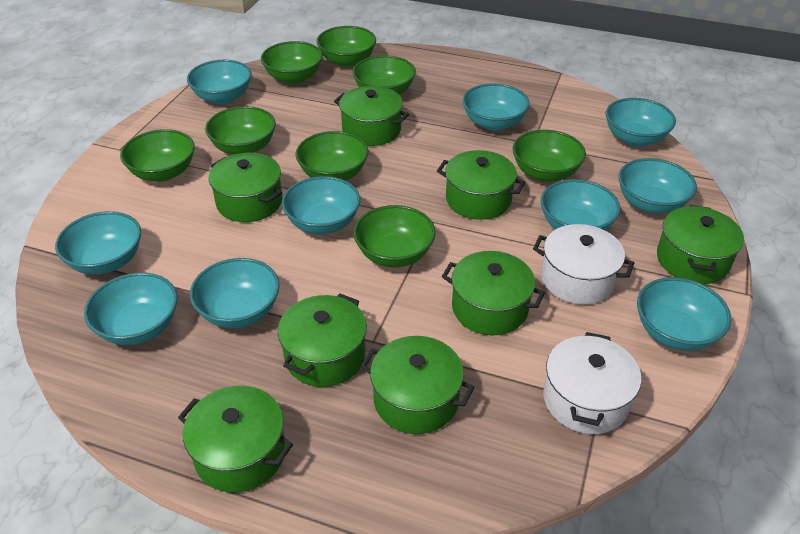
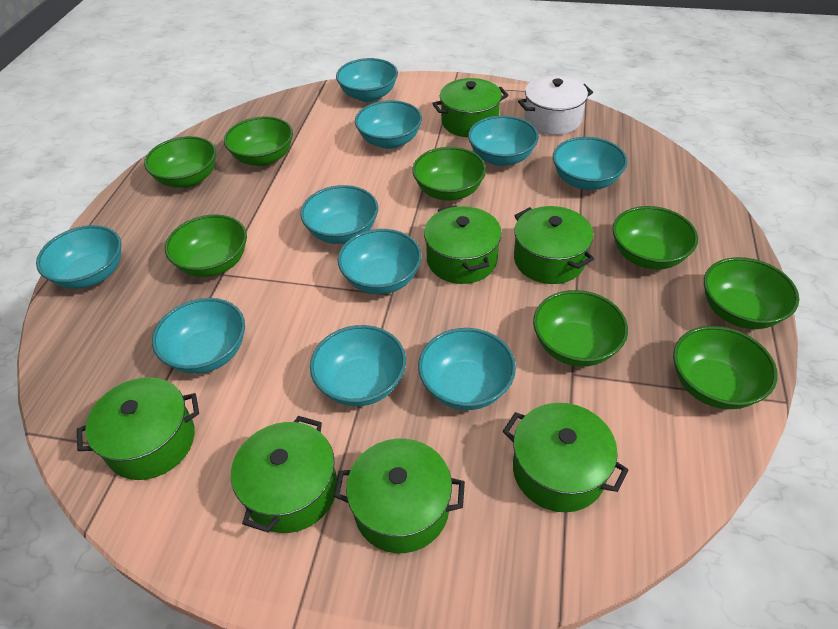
green pot: 8 -> 7
white pot: 2 -> 1

